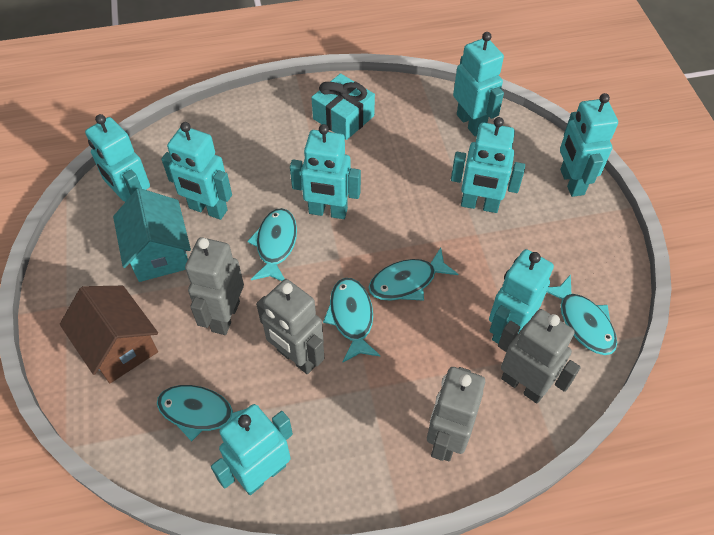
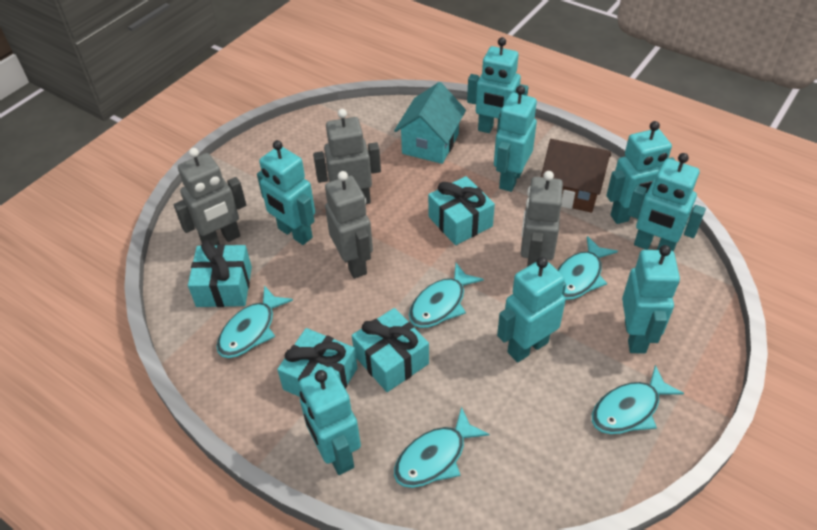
turquoise gift: 1 -> 4

